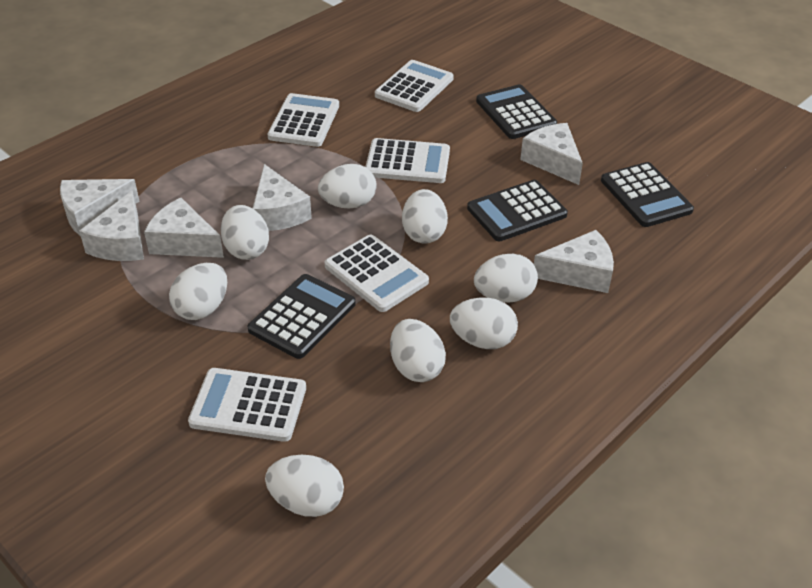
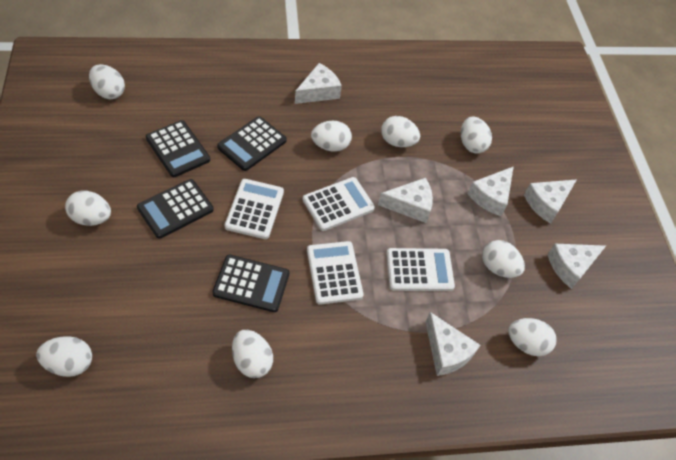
white calculator: 5 -> 4
white egg: 8 -> 9

